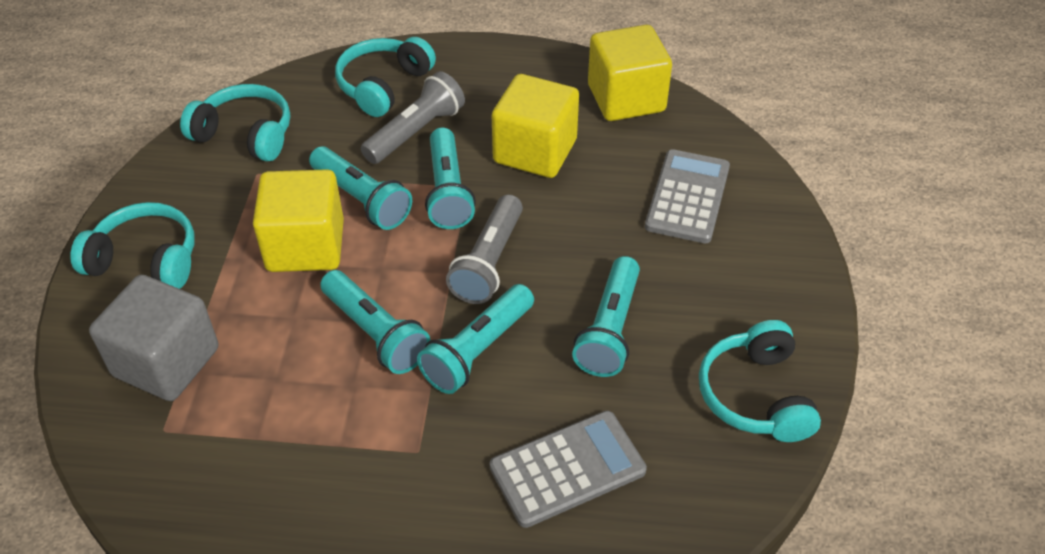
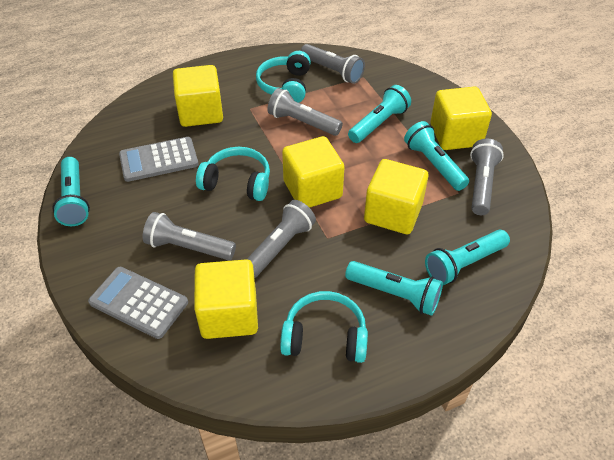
grey cube: 1 -> 0
grey flashlight: 2 -> 5
turquoise headphones: 4 -> 3
yellow cube: 3 -> 5

